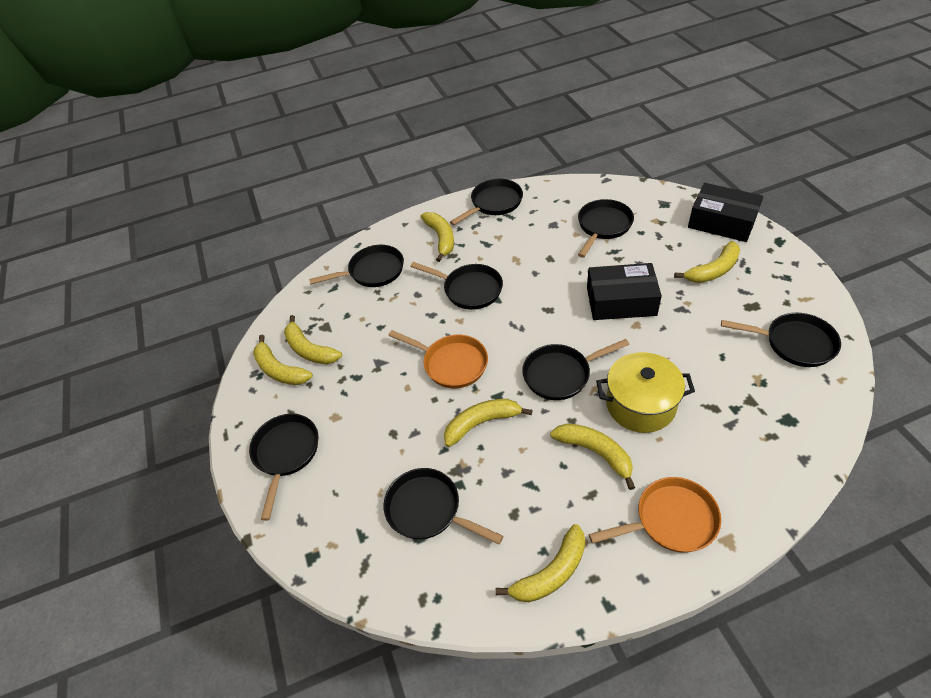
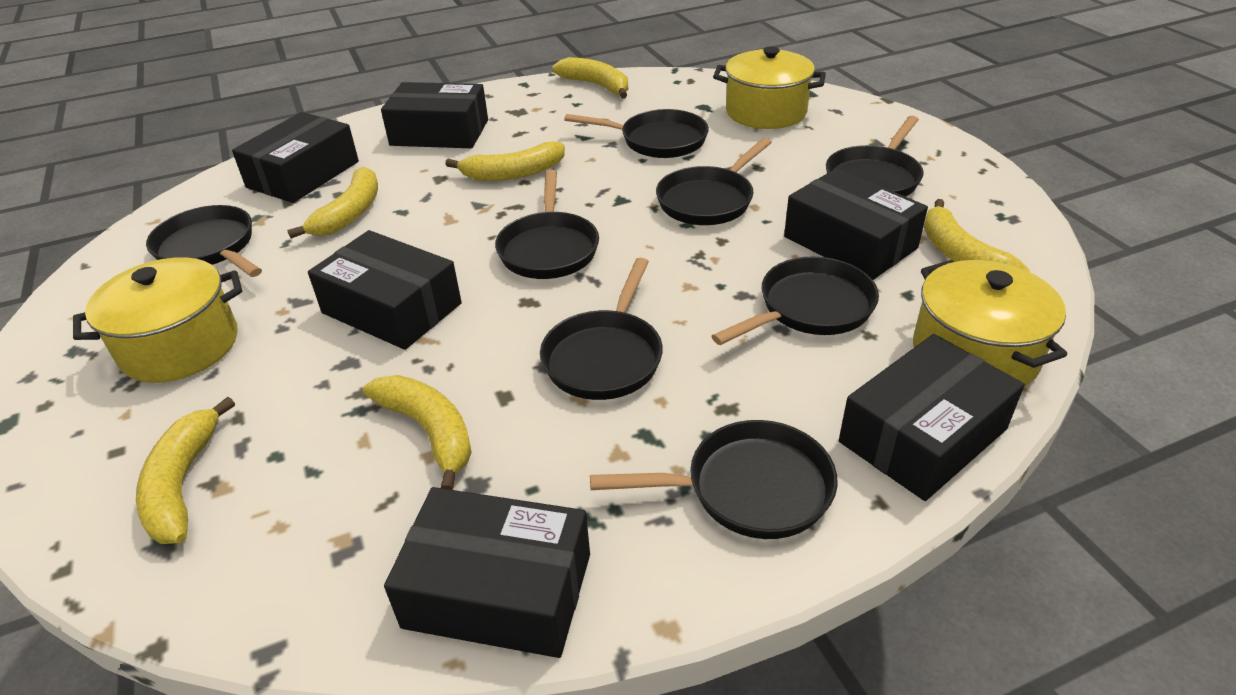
black box: 2 -> 6
orange pan: 2 -> 0
yellow banana: 7 -> 6
yellow pot: 1 -> 3

